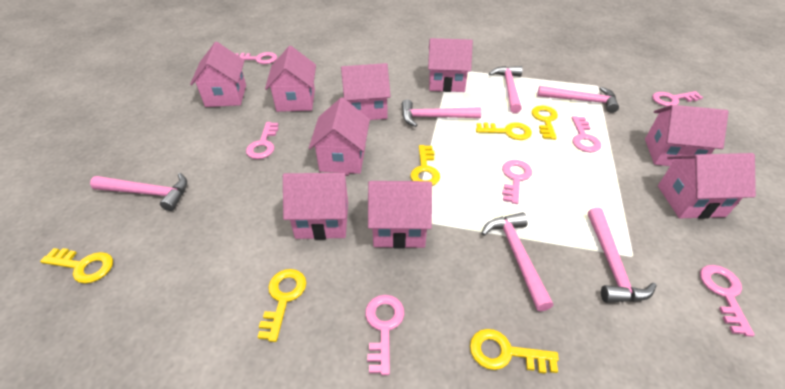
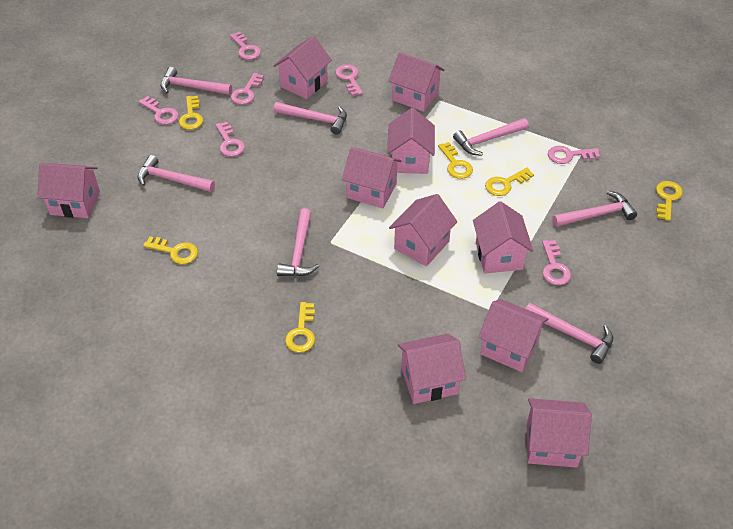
pink hammer: 6 -> 7
pink house: 9 -> 10

